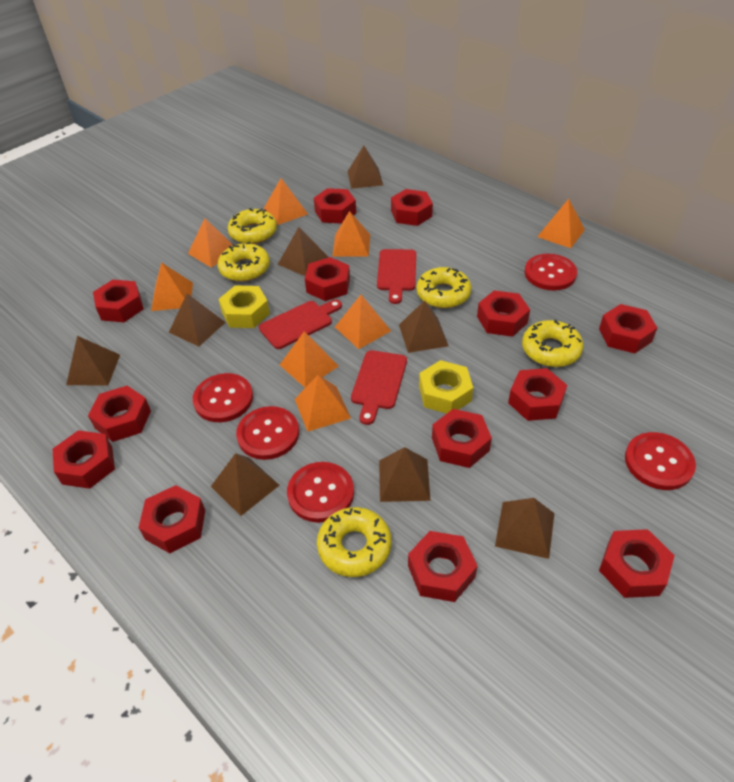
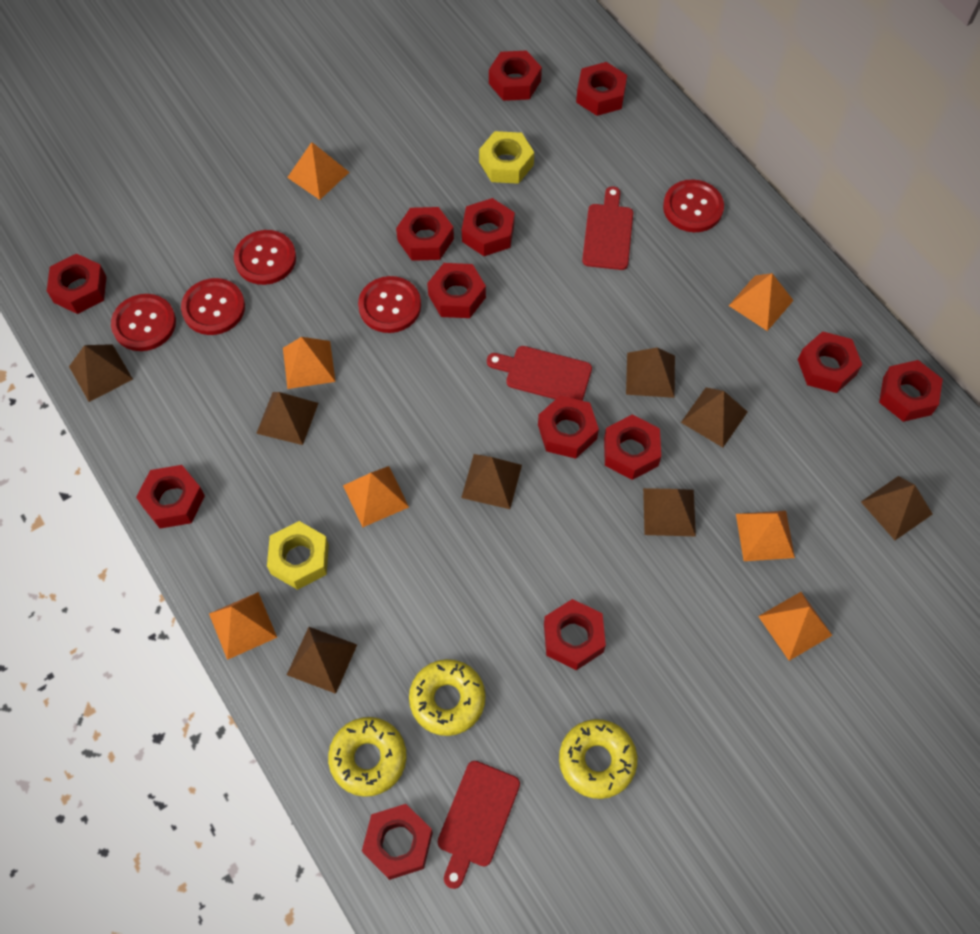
orange pyramid: 8 -> 7
yellow donut: 5 -> 3

